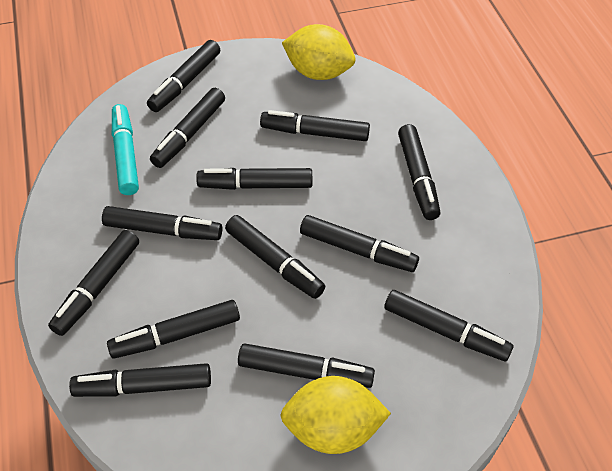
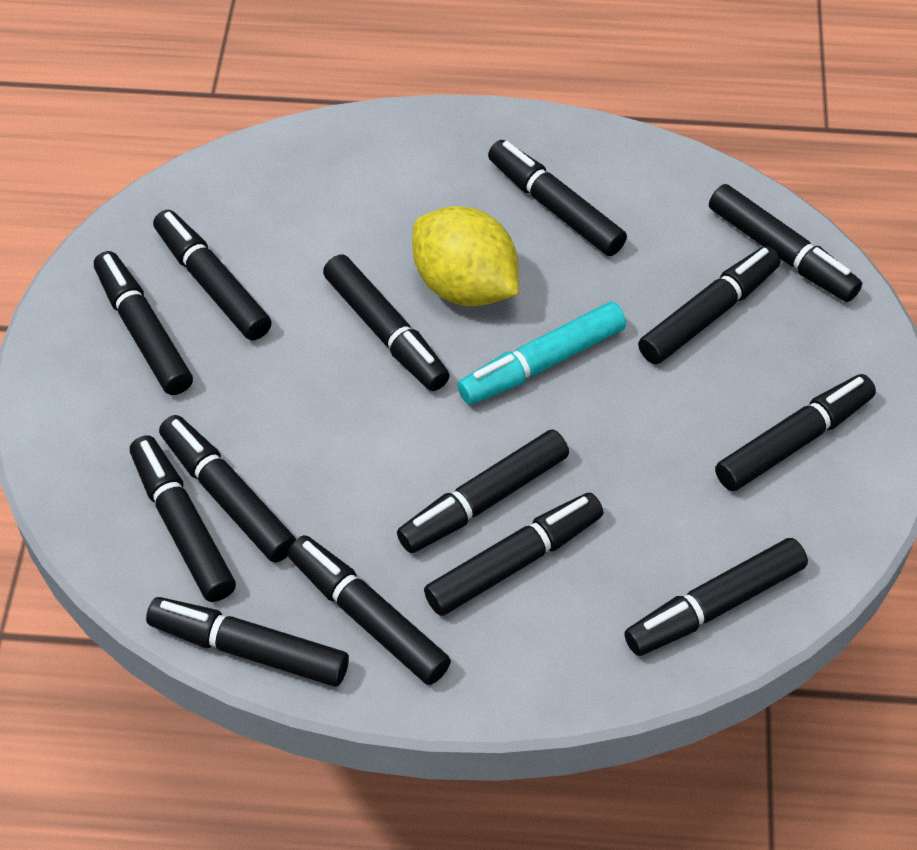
black marker: 13 -> 14
yellow lemon: 2 -> 1

